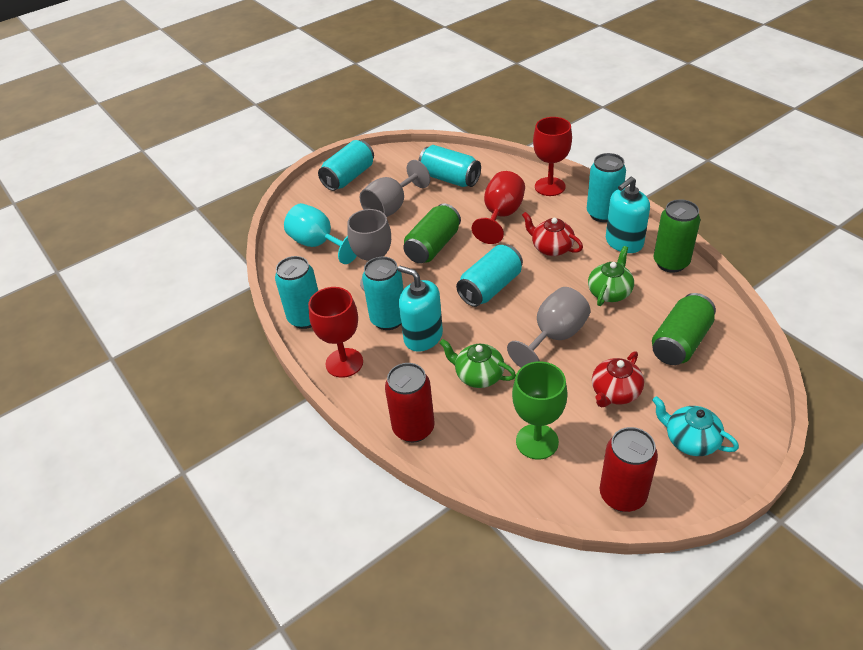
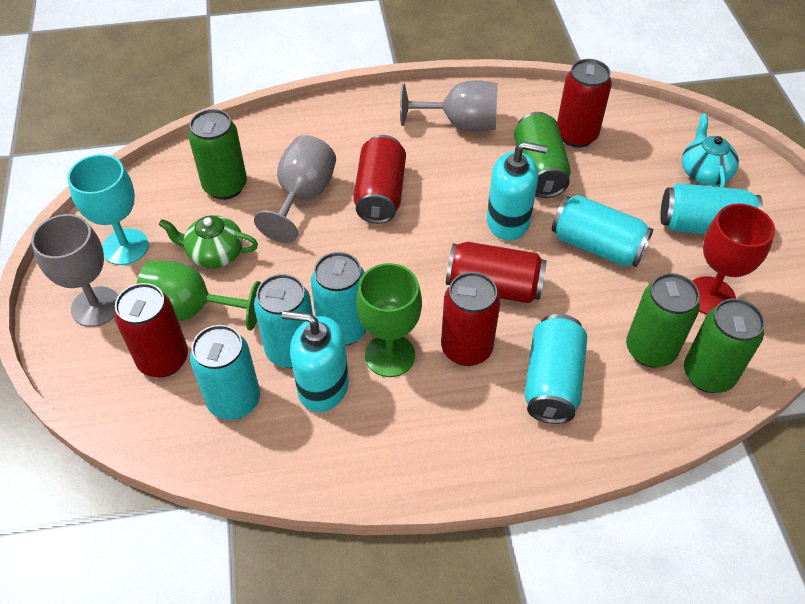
green can: 3 -> 4
green goblet: 1 -> 2
green teapot: 2 -> 1
red can: 2 -> 5
red goblet: 3 -> 1
red teapot: 2 -> 0

